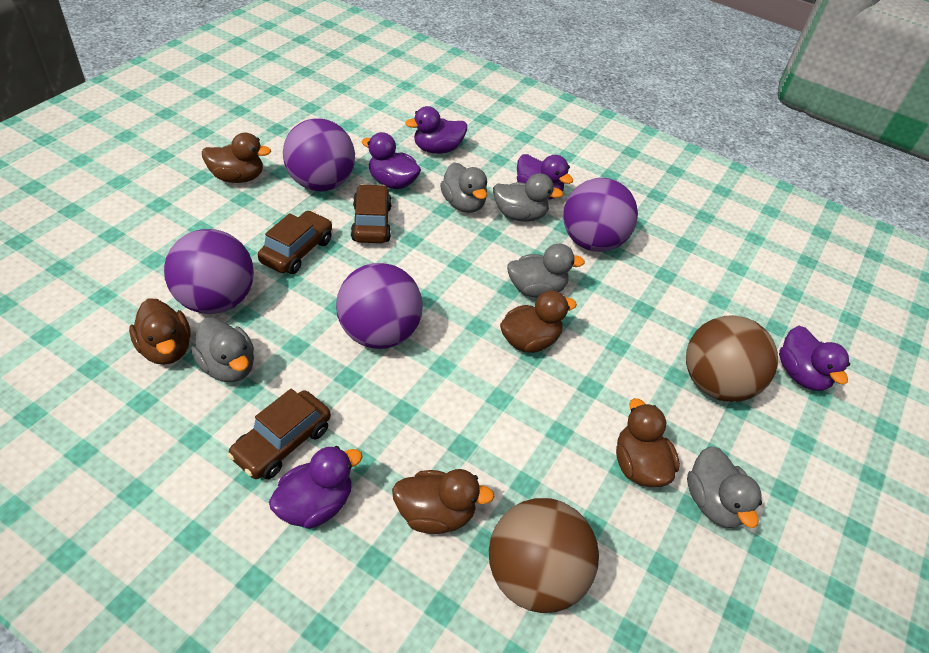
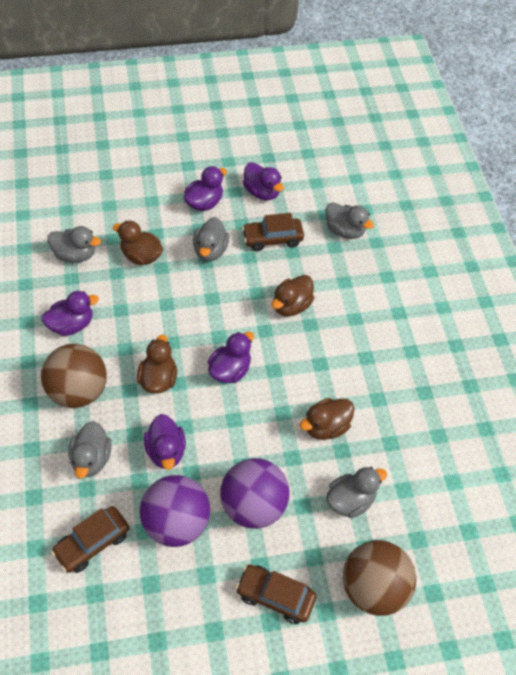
brown duck: 5 -> 4
purple ball: 4 -> 2

